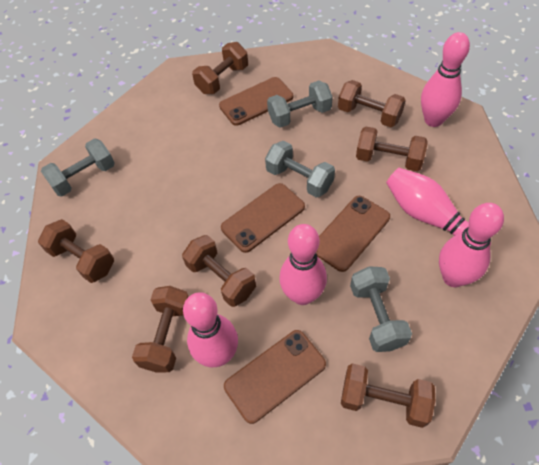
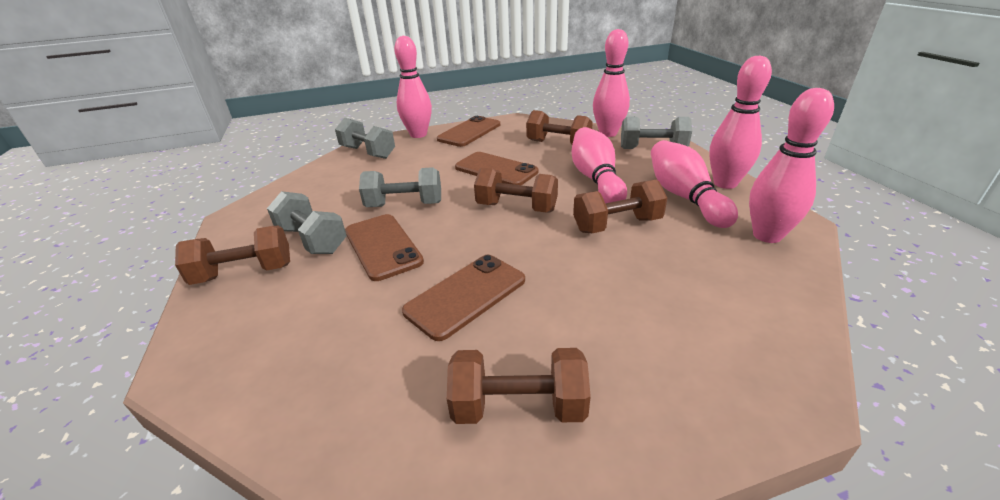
brown dumbbell: 7 -> 5
pink bowling pin: 5 -> 6

